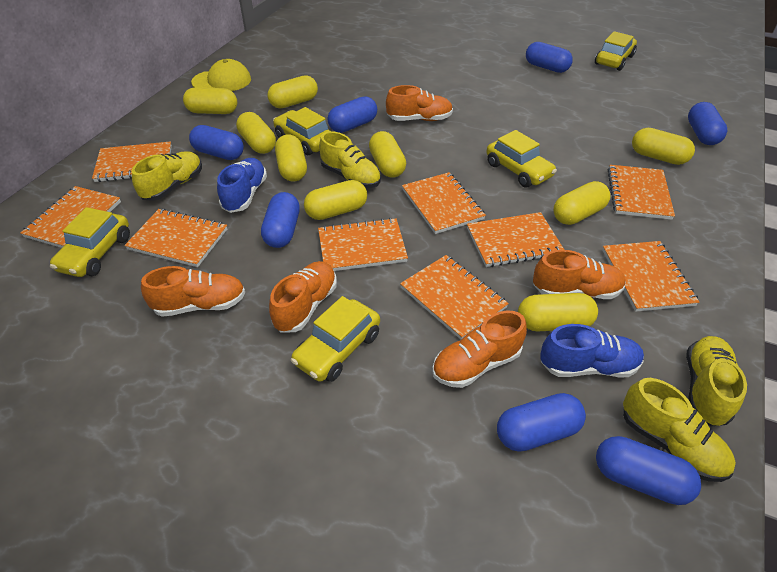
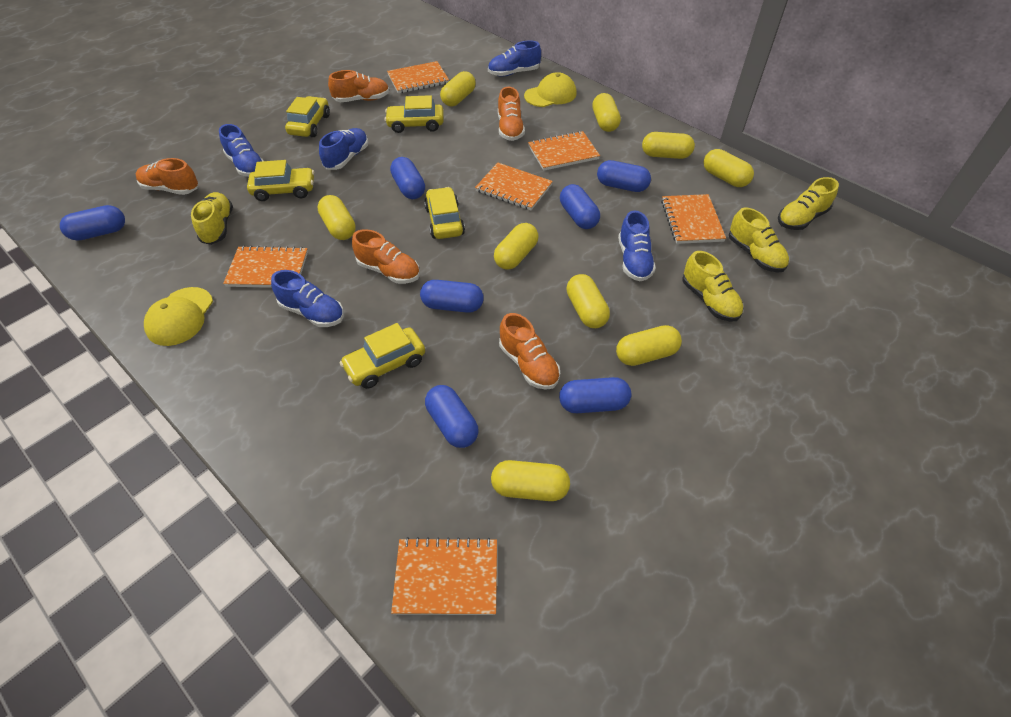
blue shoe: 2 -> 5
orange notebook: 9 -> 6
yellow cap: 1 -> 2

